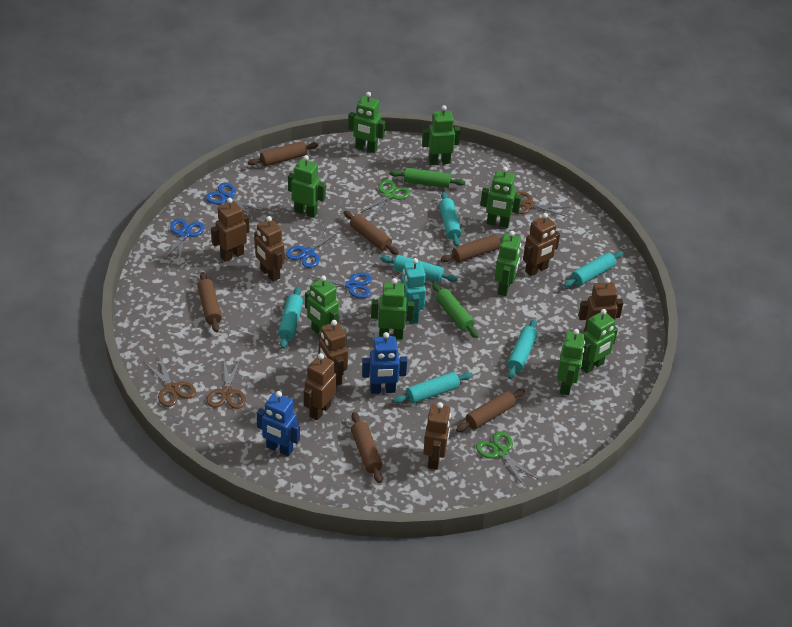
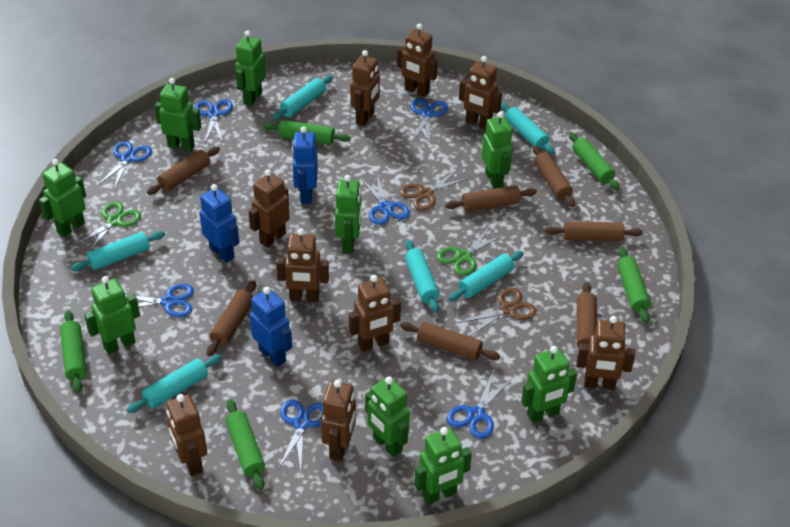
blue robot: 2 -> 3
blue scissors: 4 -> 7
brown robot: 7 -> 9
brown rolling pin: 6 -> 7
brown scissors: 3 -> 2
green rolling pin: 2 -> 5
turquoise robot: 1 -> 0

